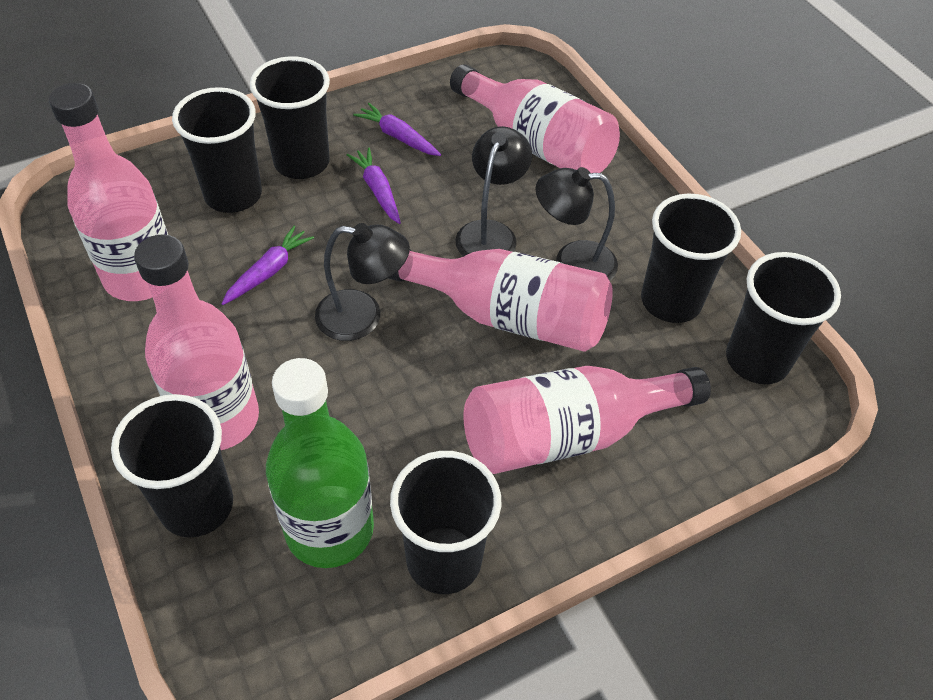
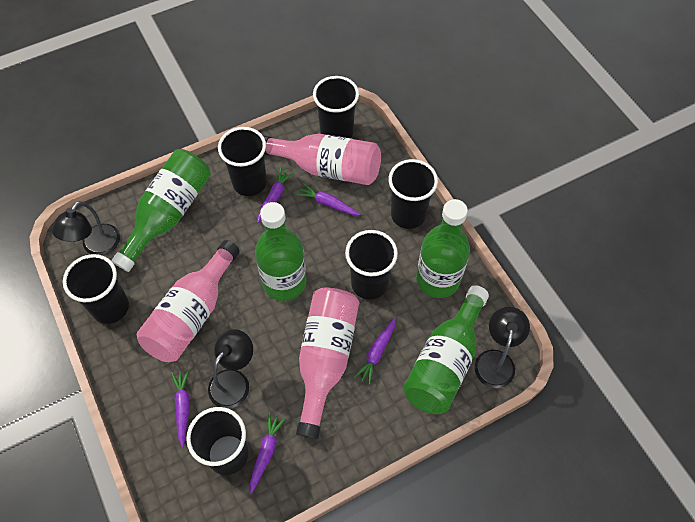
green bottle: 1 -> 4
pink bottle: 5 -> 3
purple carrot: 3 -> 5

